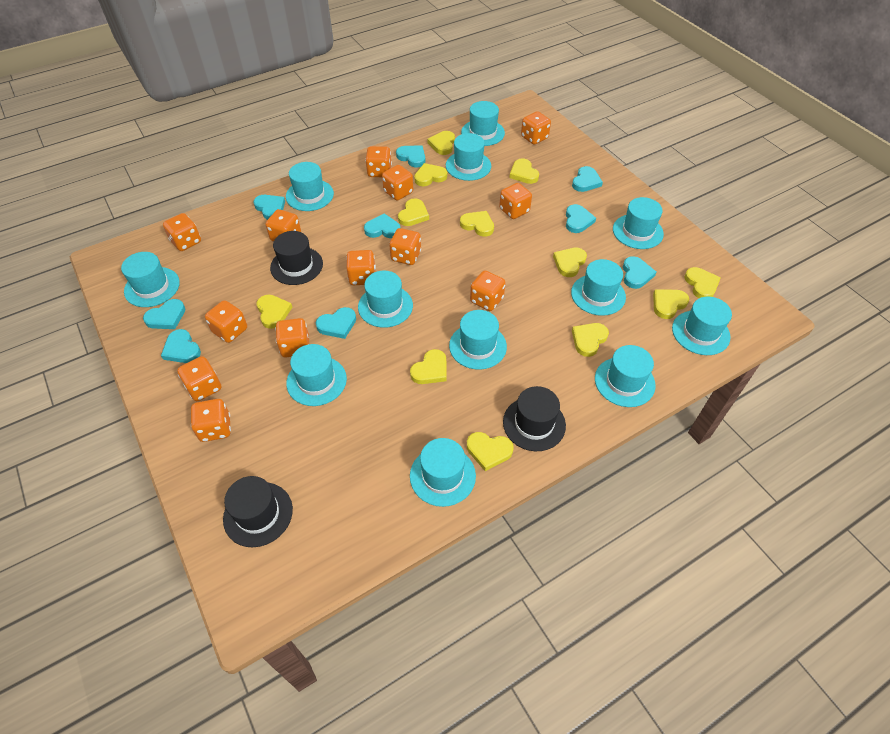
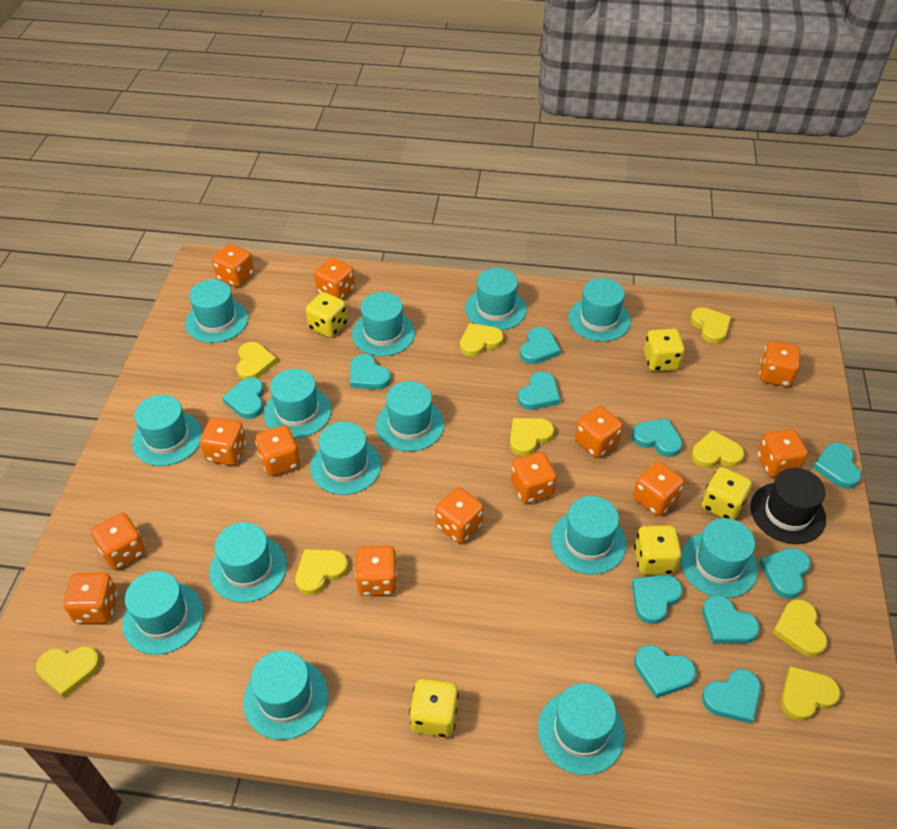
black hat: 3 -> 1
turquoise hat: 12 -> 14
turquoise heart: 9 -> 11
yellow dice: 0 -> 5
yellow heart: 12 -> 9

